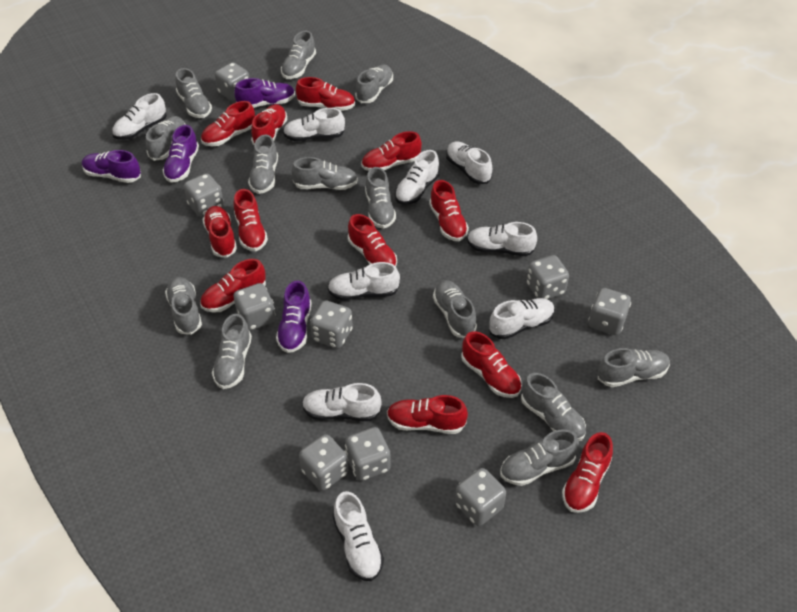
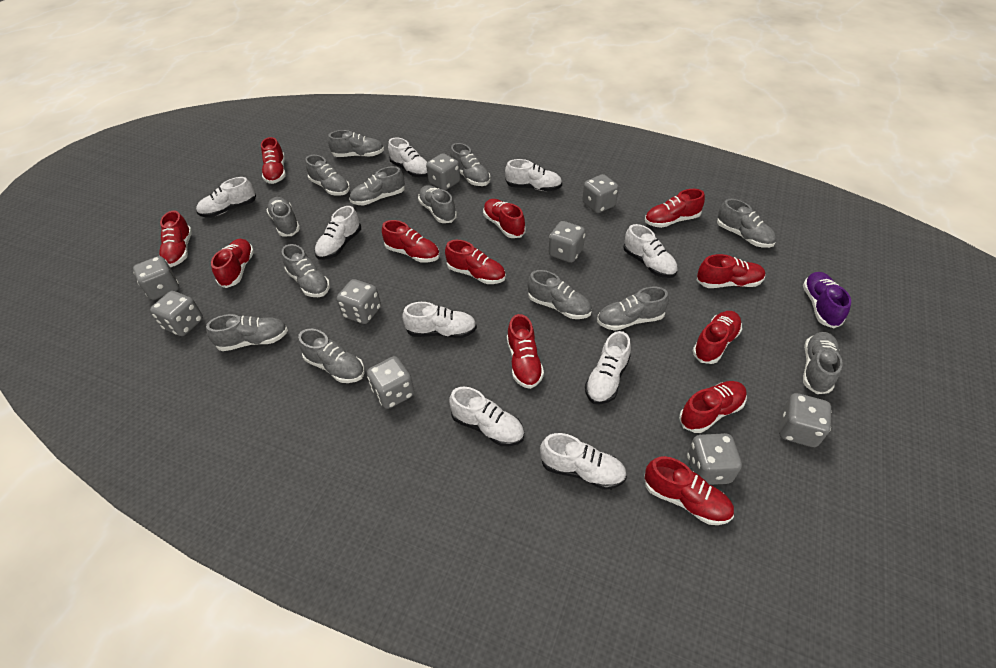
purple shoe: 4 -> 1

